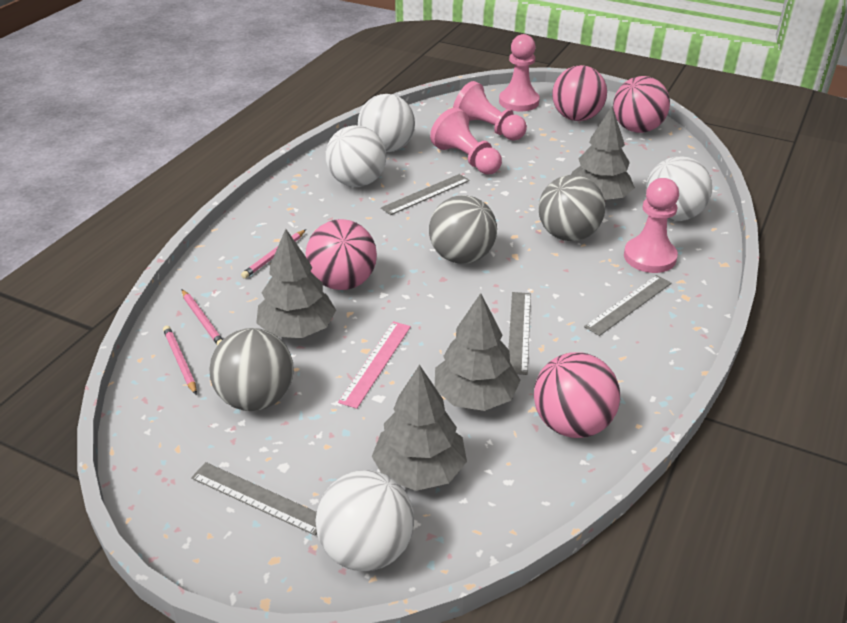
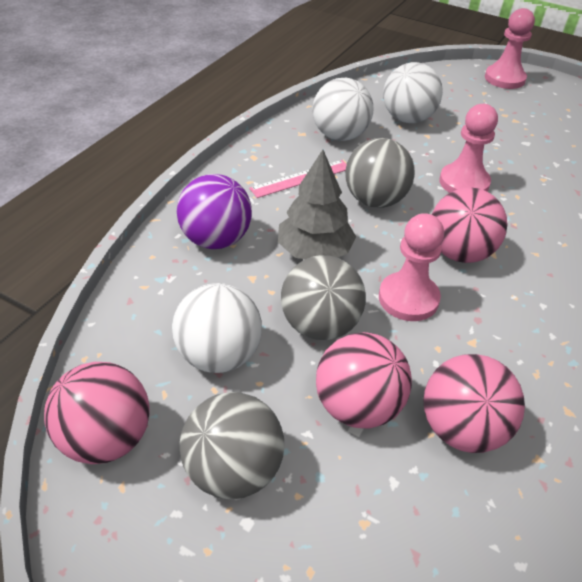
grey ruler: 4 -> 0
grey tree: 4 -> 1
pink pawn: 4 -> 3
pink pencil: 3 -> 0
purple ball: 0 -> 1
white ball: 4 -> 3

